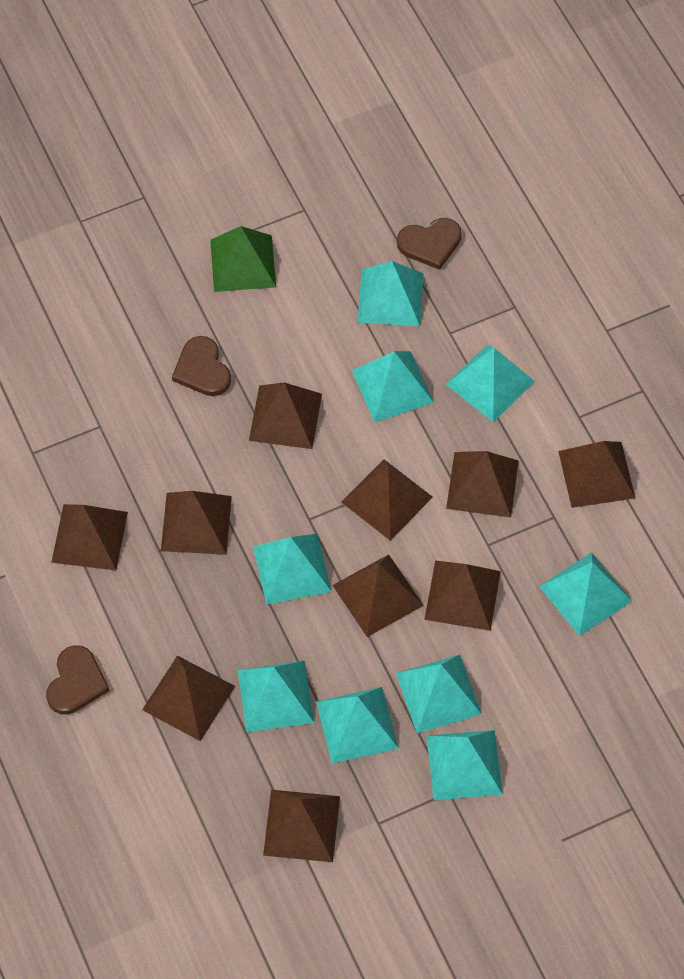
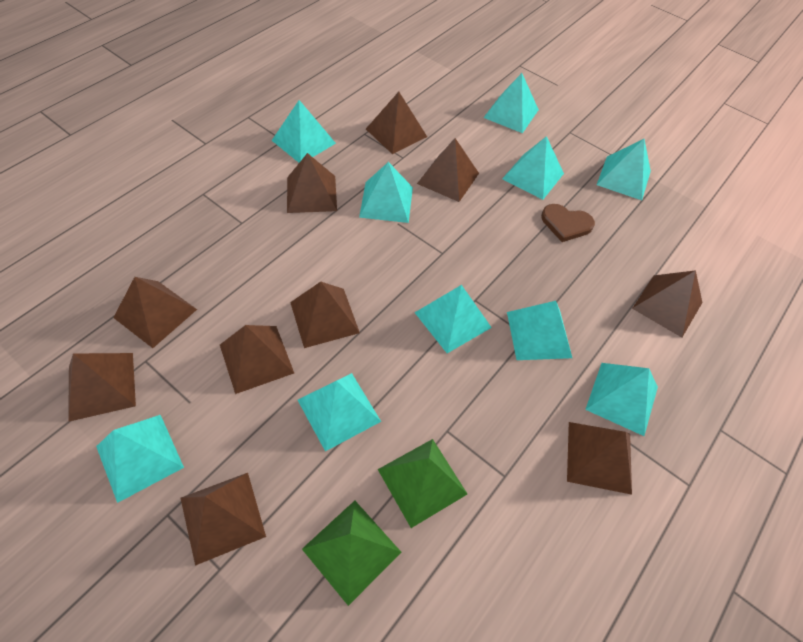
brown heart: 3 -> 1
green pyramid: 1 -> 2
turquoise pyramid: 9 -> 10

